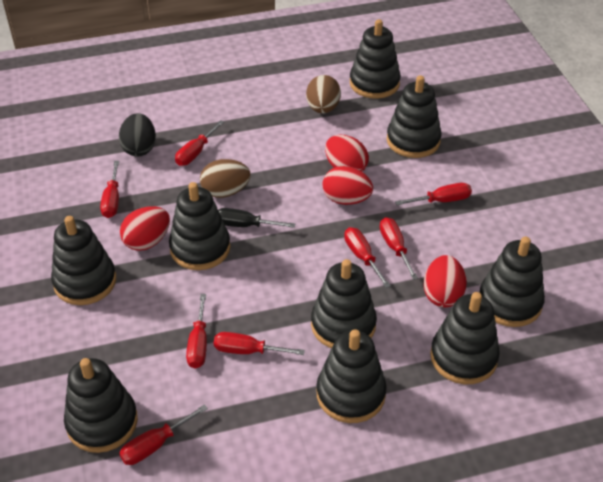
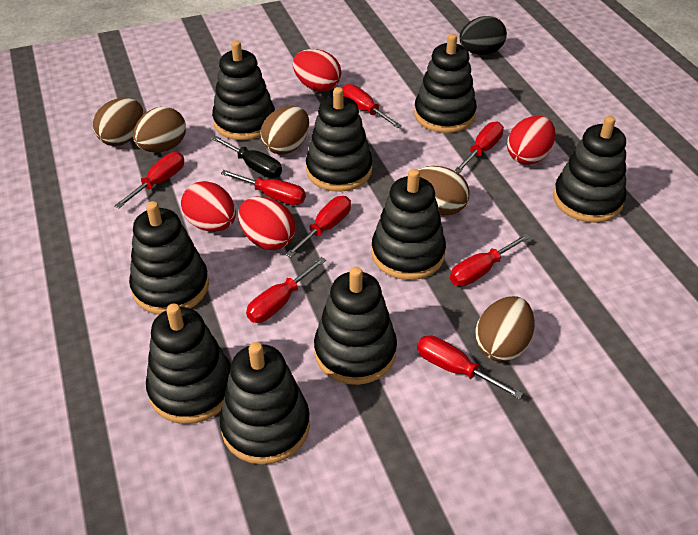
brown egg: 2 -> 5

